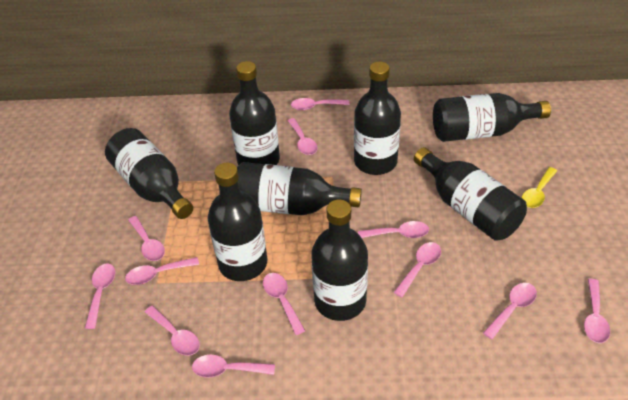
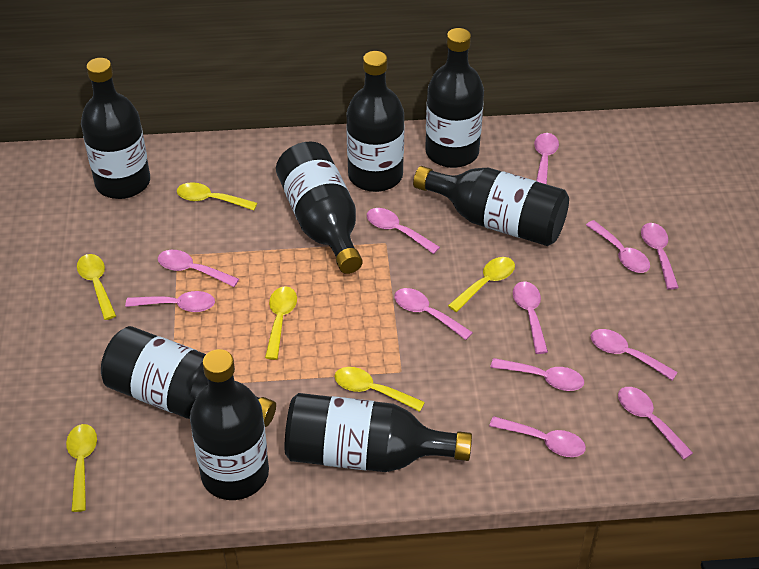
yellow spoon: 1 -> 6

